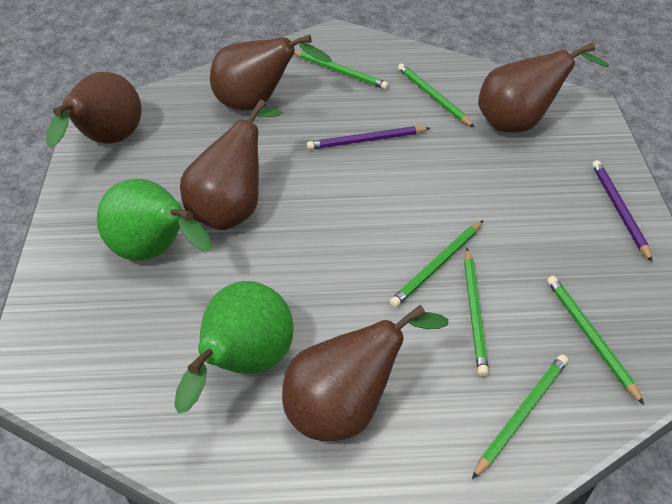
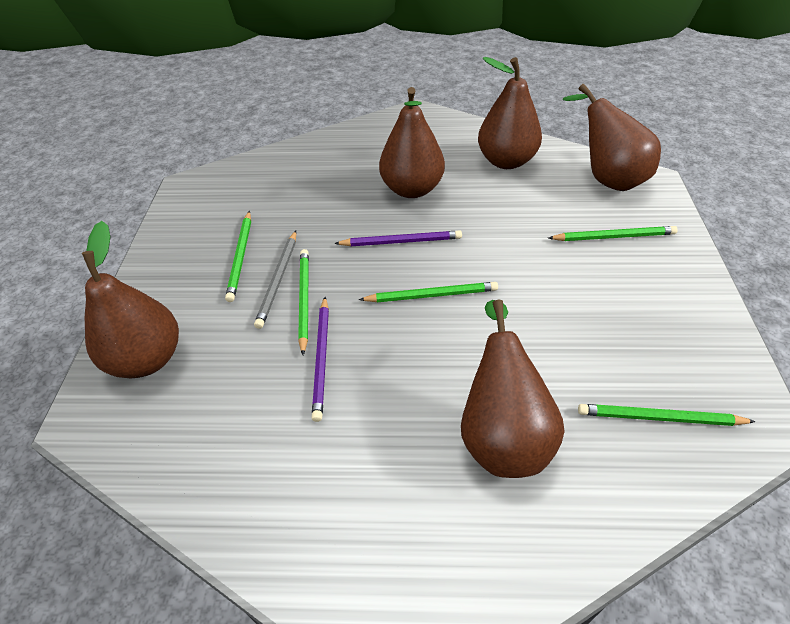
green pear: 2 -> 0
green pencil: 6 -> 5
grey pencil: 0 -> 1

